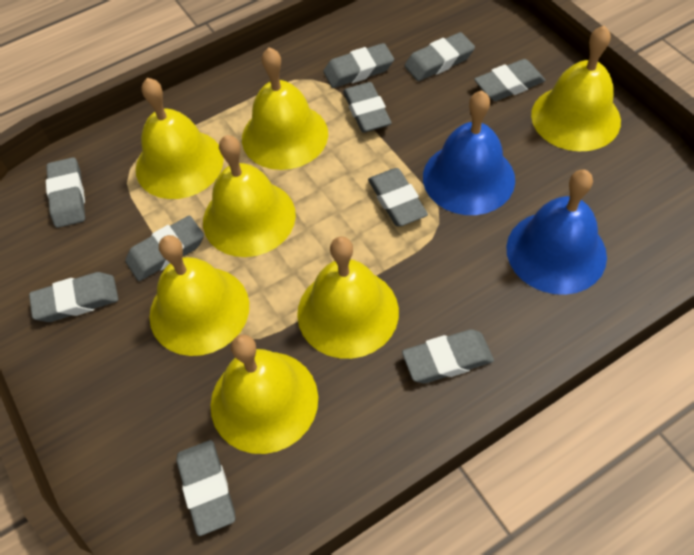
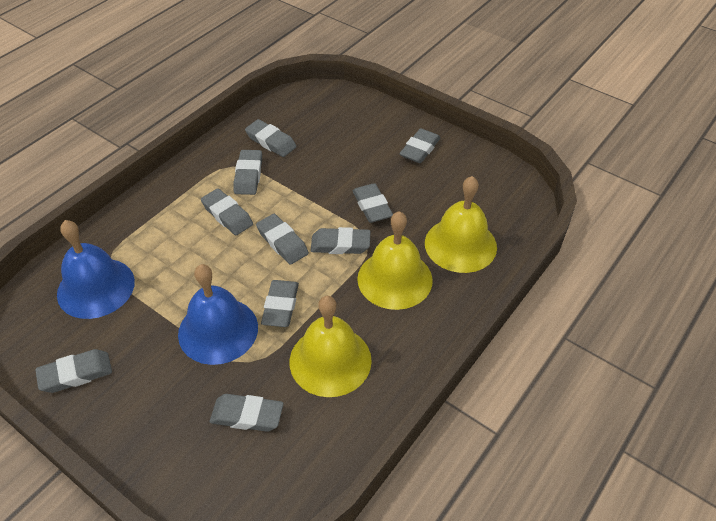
yellow bell: 7 -> 3

